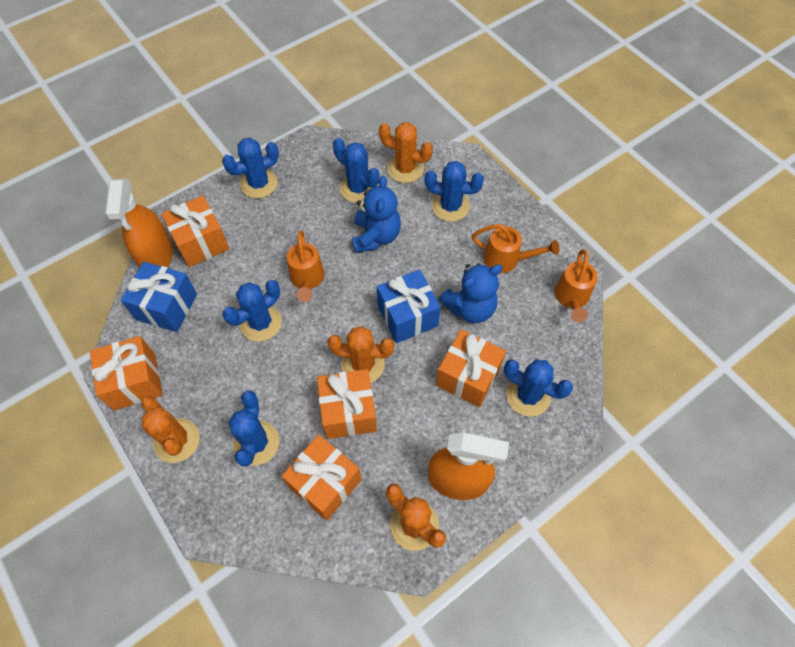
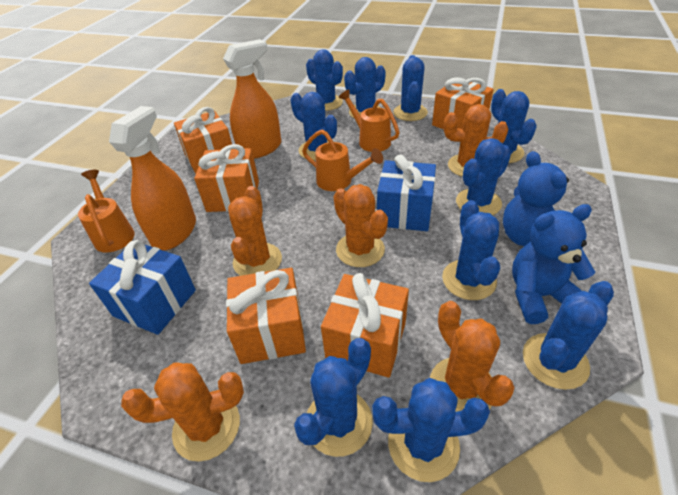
blue cactus: 6 -> 10
orange cactus: 4 -> 5

